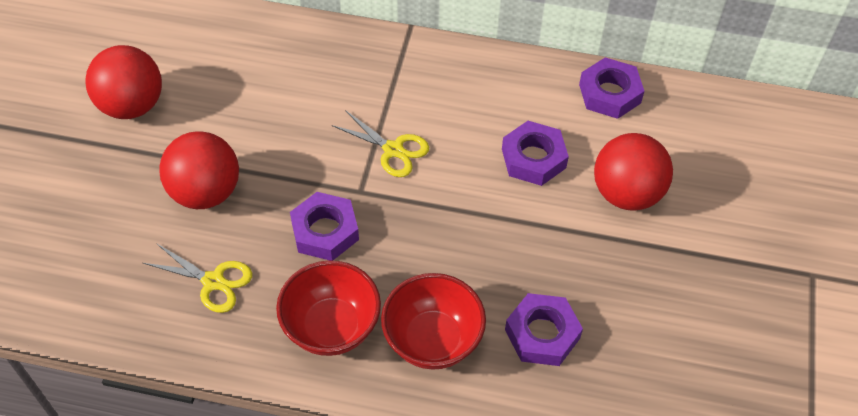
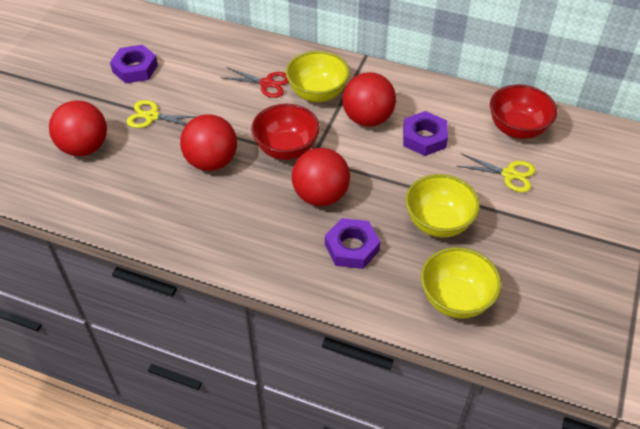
purple nut: 4 -> 3
red ball: 3 -> 4
red scissors: 0 -> 1
yellow bowl: 0 -> 3

